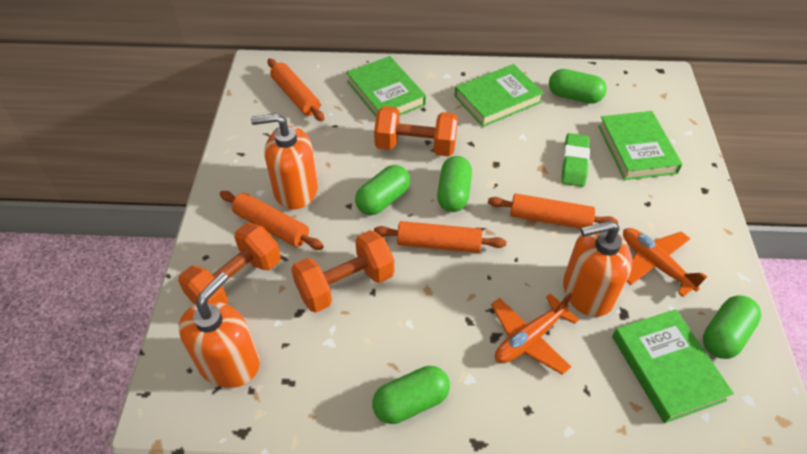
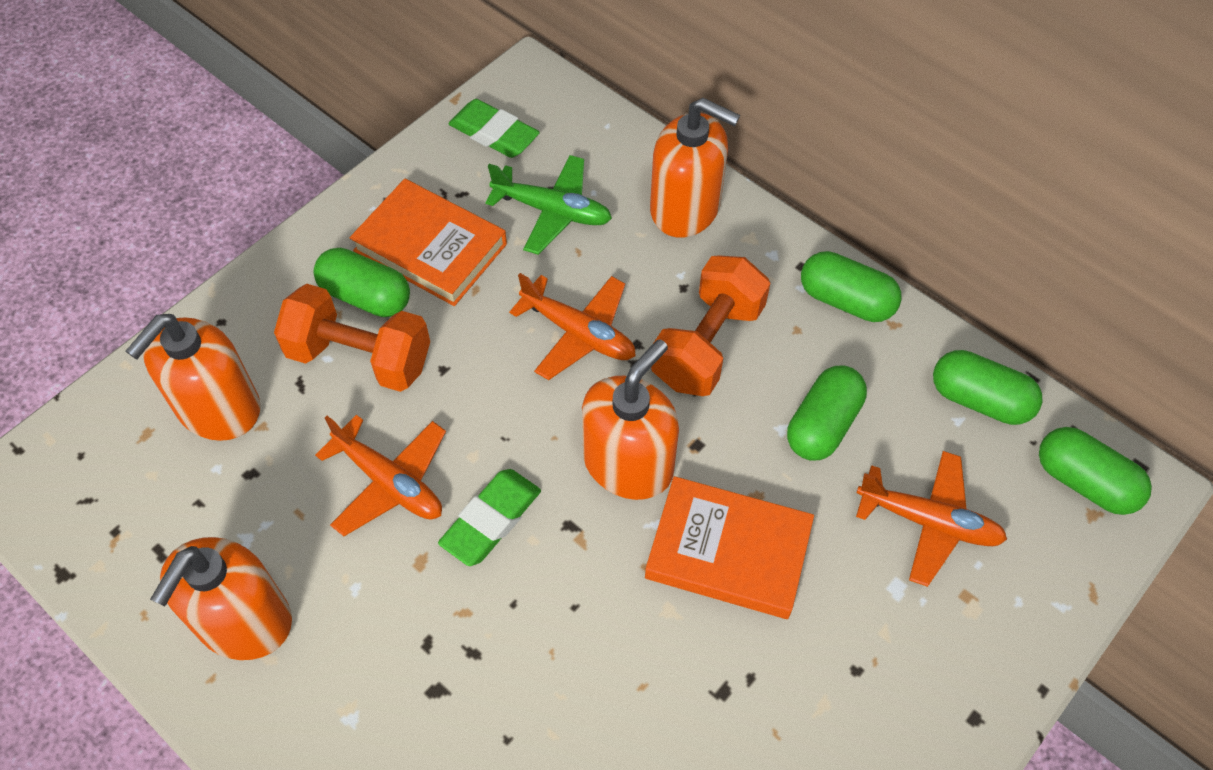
green book: 4 -> 0
green eraser: 1 -> 2
green plane: 0 -> 1
orange book: 0 -> 2
orange dumbbell: 3 -> 2
orange plane: 2 -> 3
orange rolling pin: 4 -> 0
orange soap dispenser: 3 -> 4

